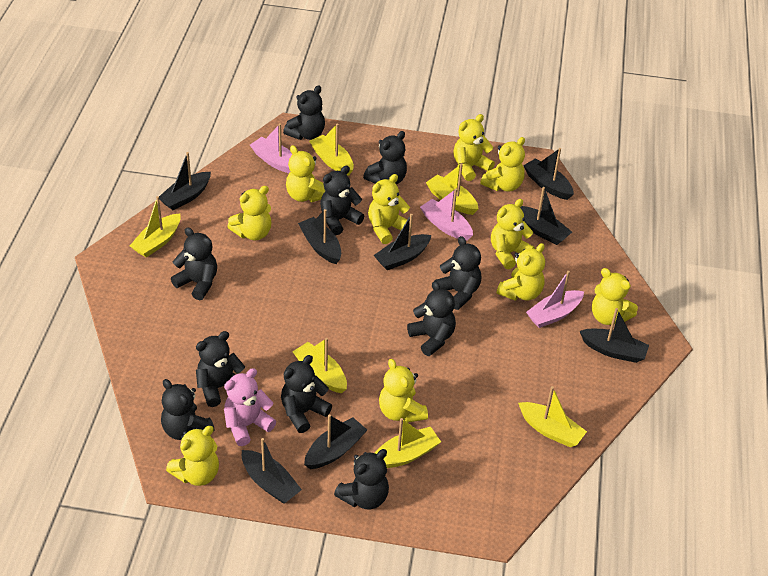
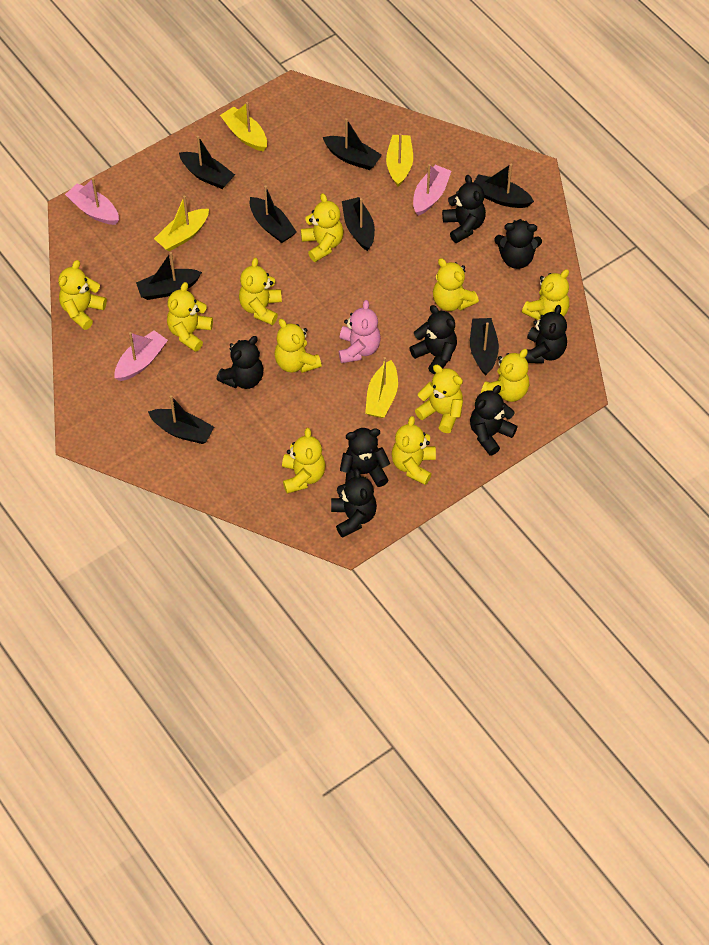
black teddy bear: 10 -> 8
yellow boat: 6 -> 4
yellow teddy bear: 10 -> 11

